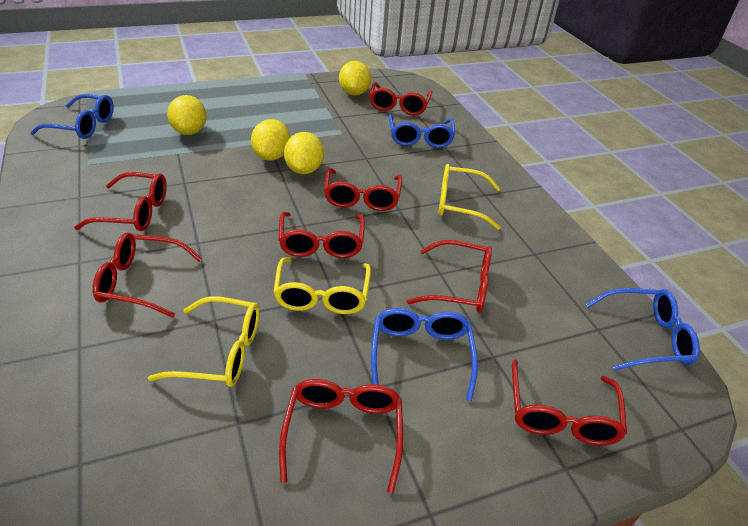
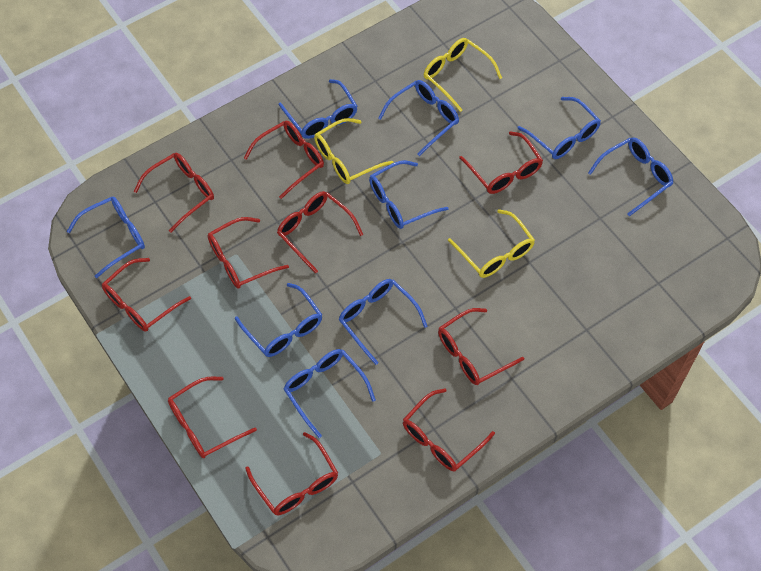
blue glasses: 4 -> 9
red glasses: 8 -> 10
yellow lemon: 4 -> 0

